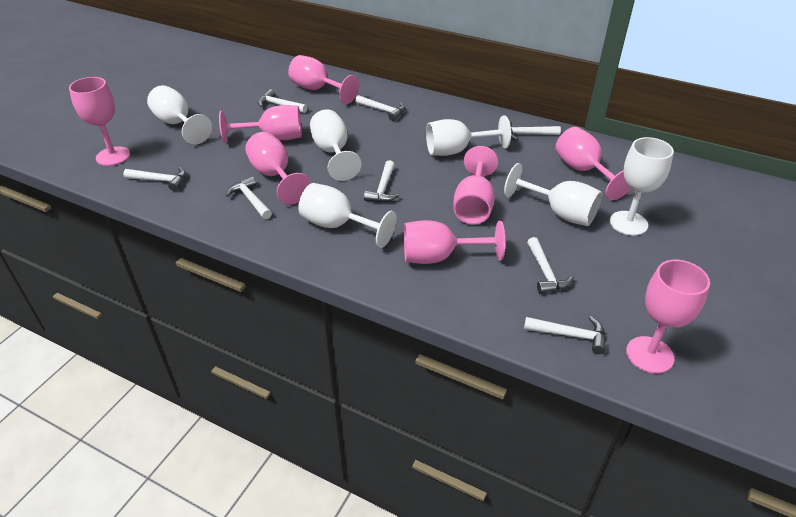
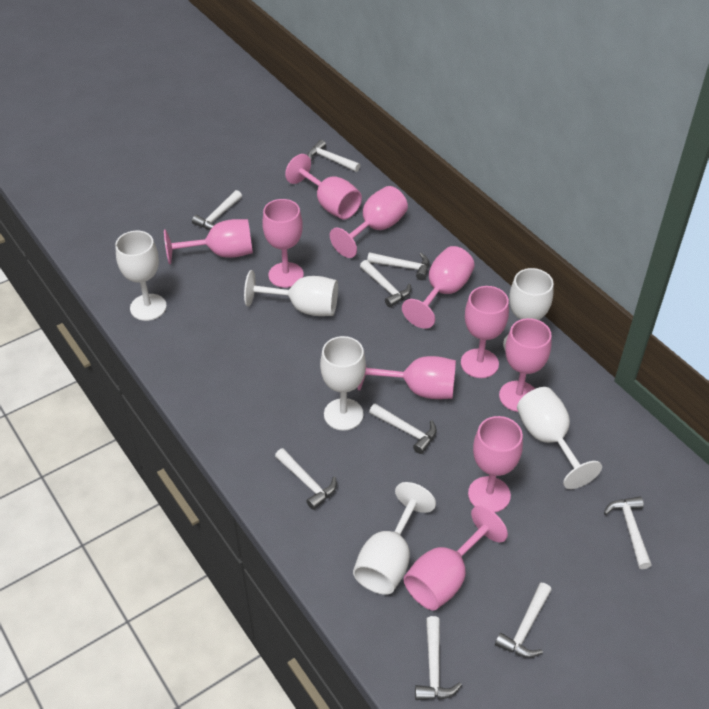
pink goblet: 8 -> 10
white hammer: 8 -> 9

